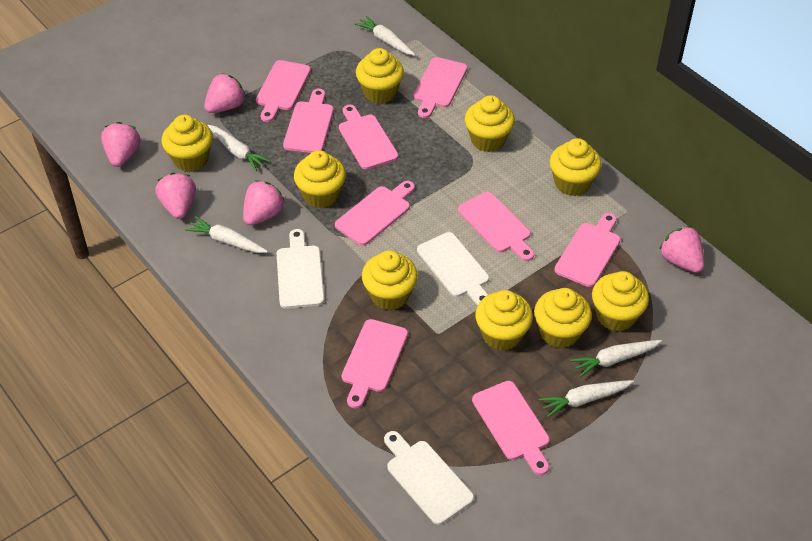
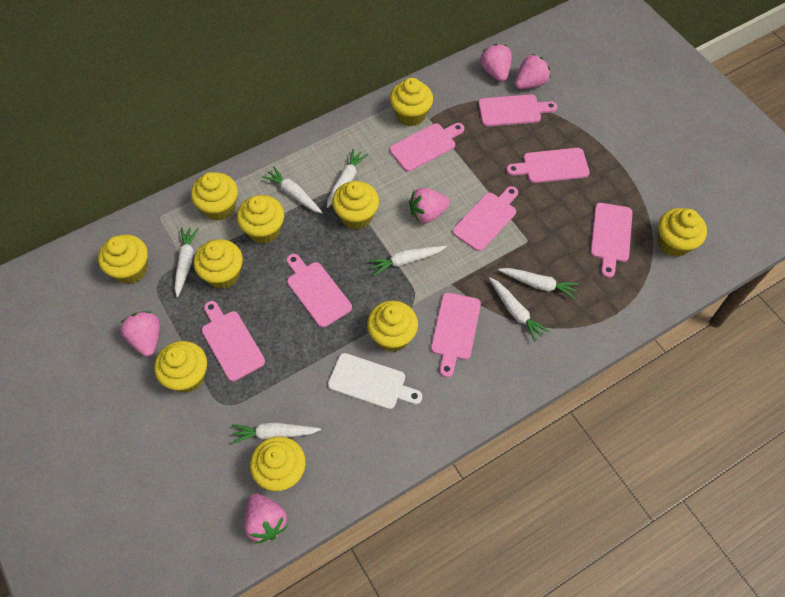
pink cutting board: 9 -> 8
white carrot: 5 -> 7
white cutting board: 3 -> 1
yellow cupcake: 9 -> 10

